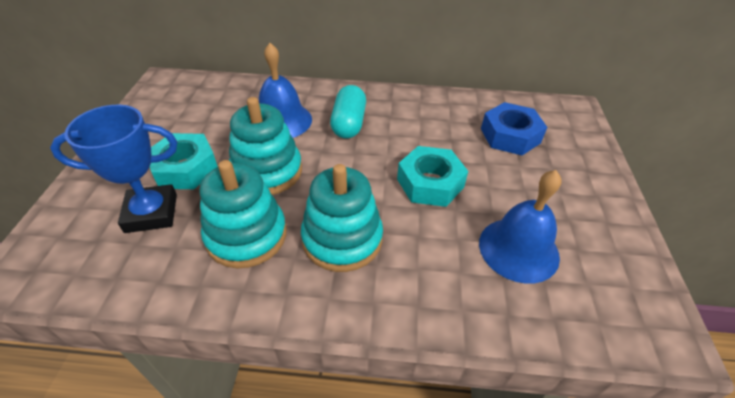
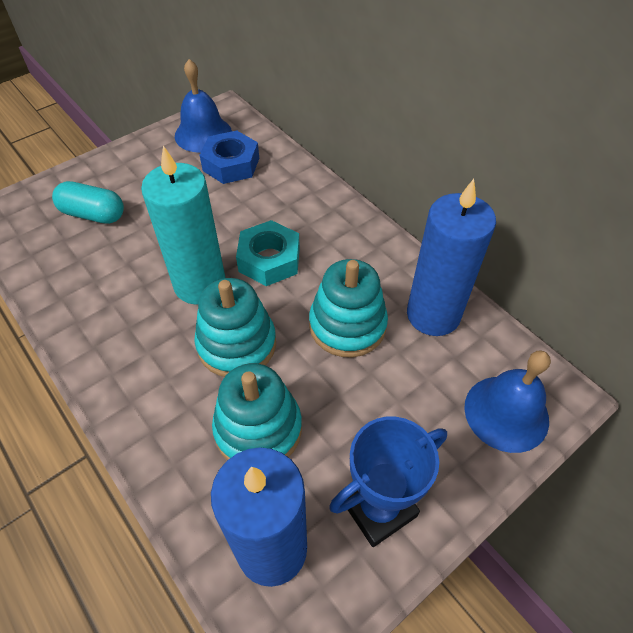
blue candle: 0 -> 2
turquoise candle: 0 -> 1
turquoise nut: 2 -> 1

